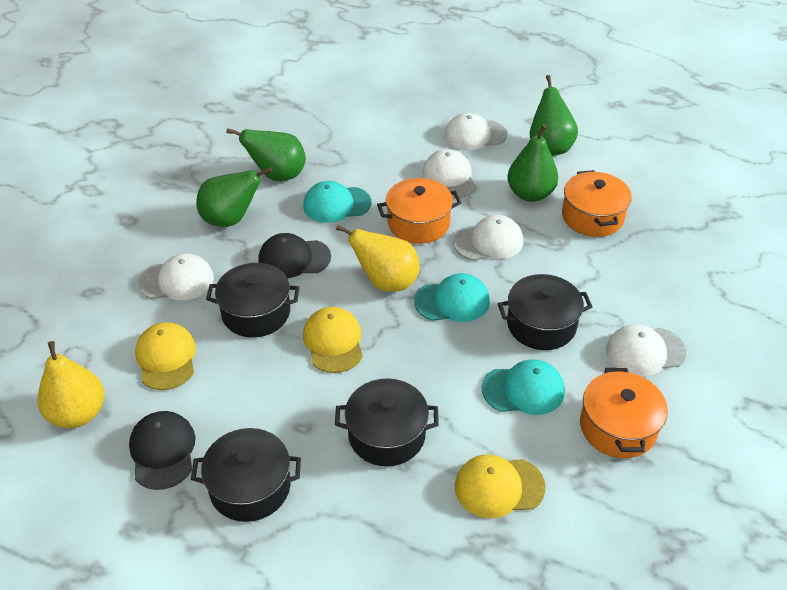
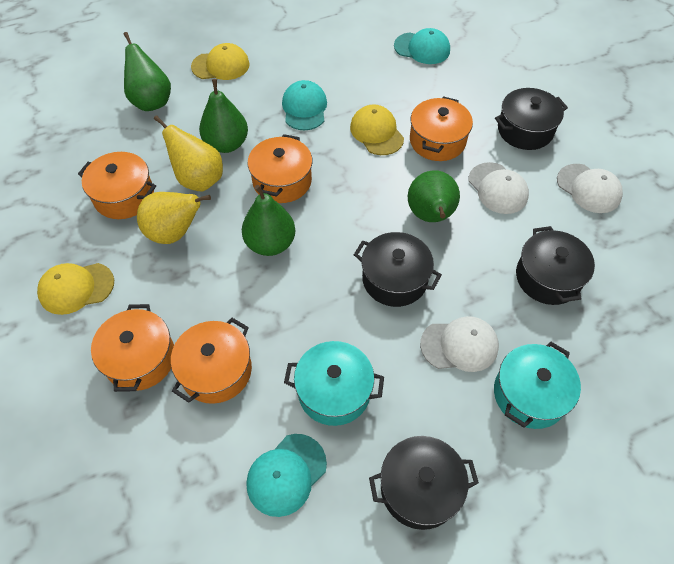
black cap: 2 -> 0
orange pot: 3 -> 5
turquoise pot: 0 -> 2
white cap: 5 -> 3

